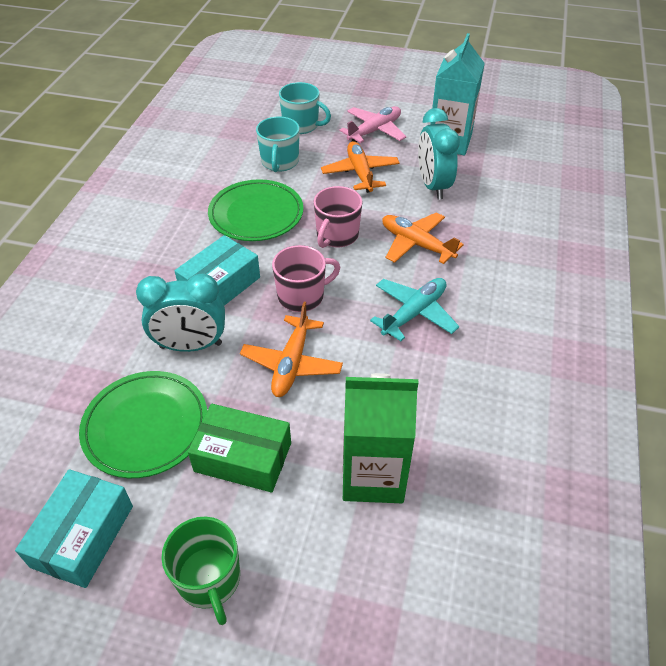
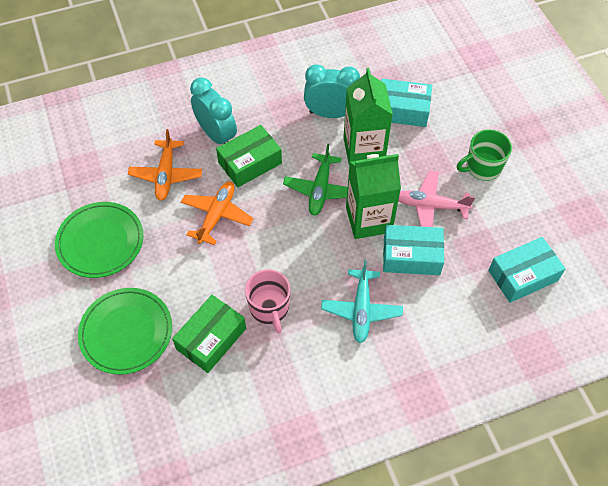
green box: 1 -> 2
green carton: 1 -> 2
green plane: 0 -> 1
orange plane: 3 -> 2
pink mug: 2 -> 1
turquoise box: 2 -> 3
turquoise carton: 1 -> 0
turquoise mug: 2 -> 0

